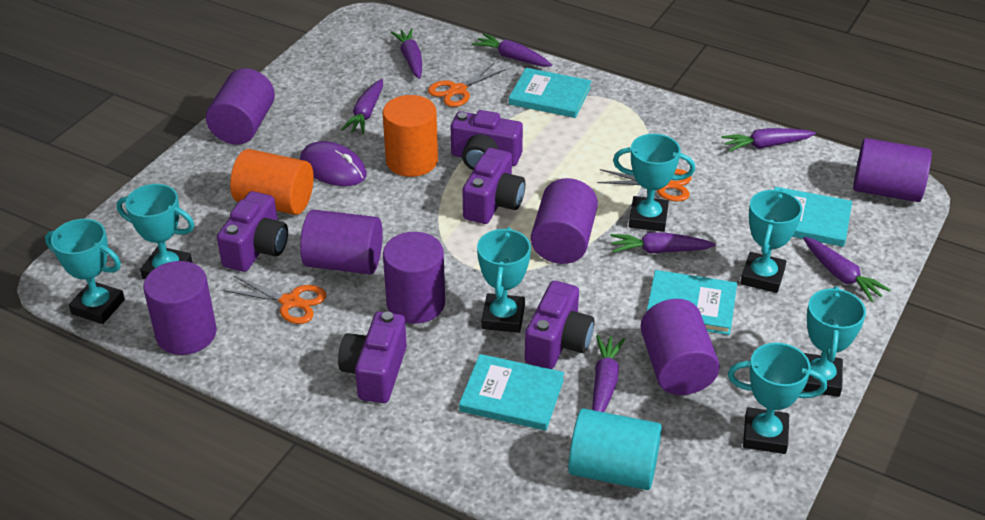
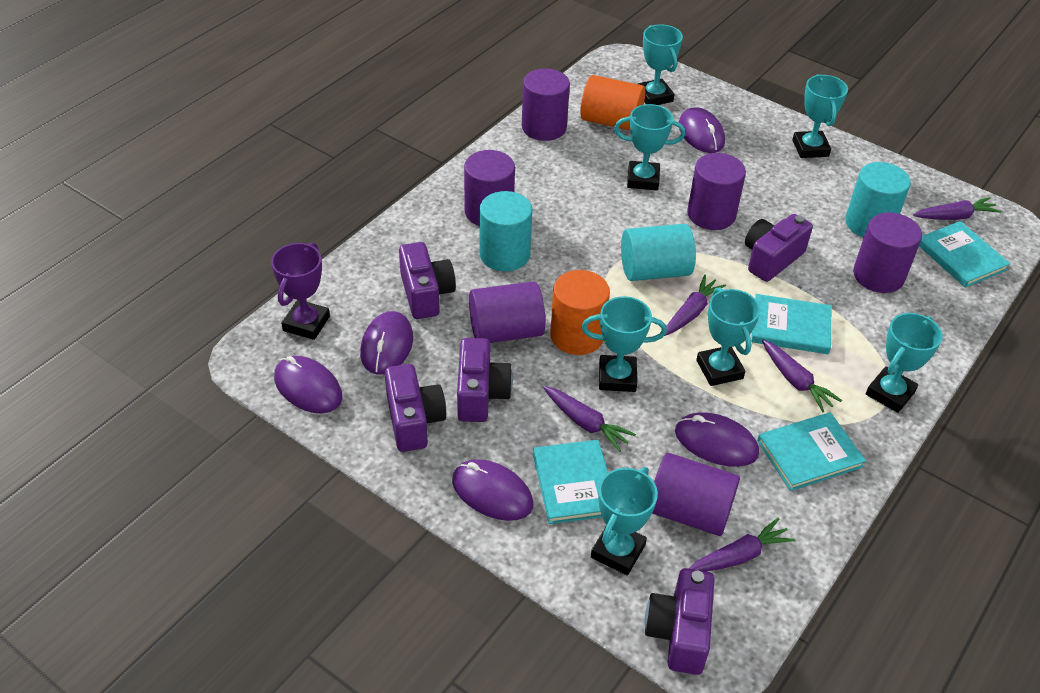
orange scissors: 3 -> 0
purple carrot: 7 -> 5
purple cylinder: 7 -> 6
purple mouse: 1 -> 5
purple trophy: 0 -> 1
turquoise cylinder: 1 -> 3

